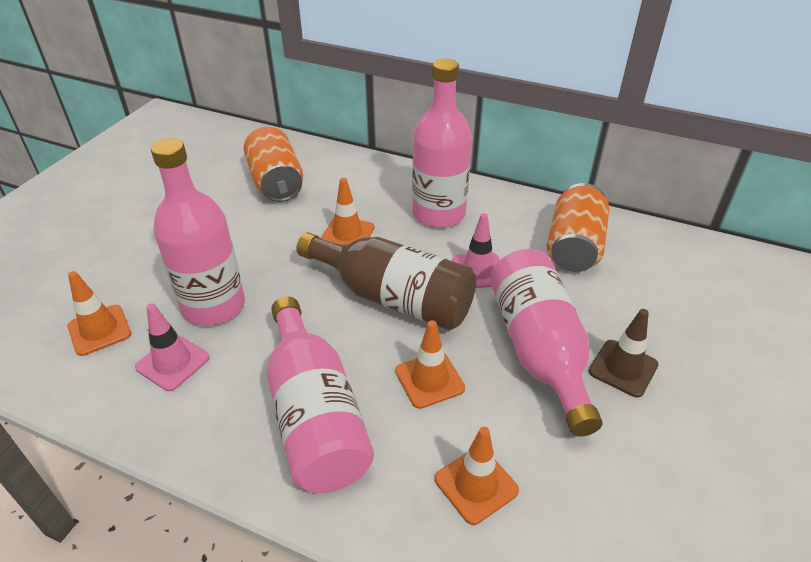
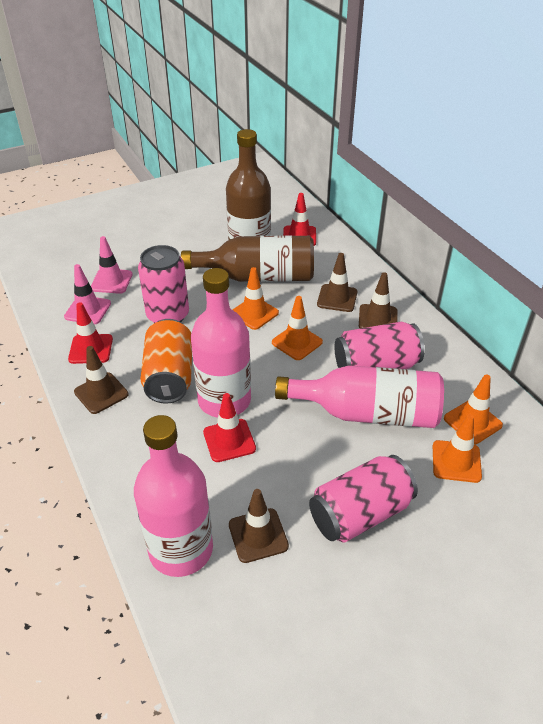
brown bottle: 1 -> 2
brown traffic cone: 1 -> 4
orange can: 2 -> 1
pink bottle: 4 -> 3
pink can: 0 -> 3
red traffic cone: 0 -> 3

